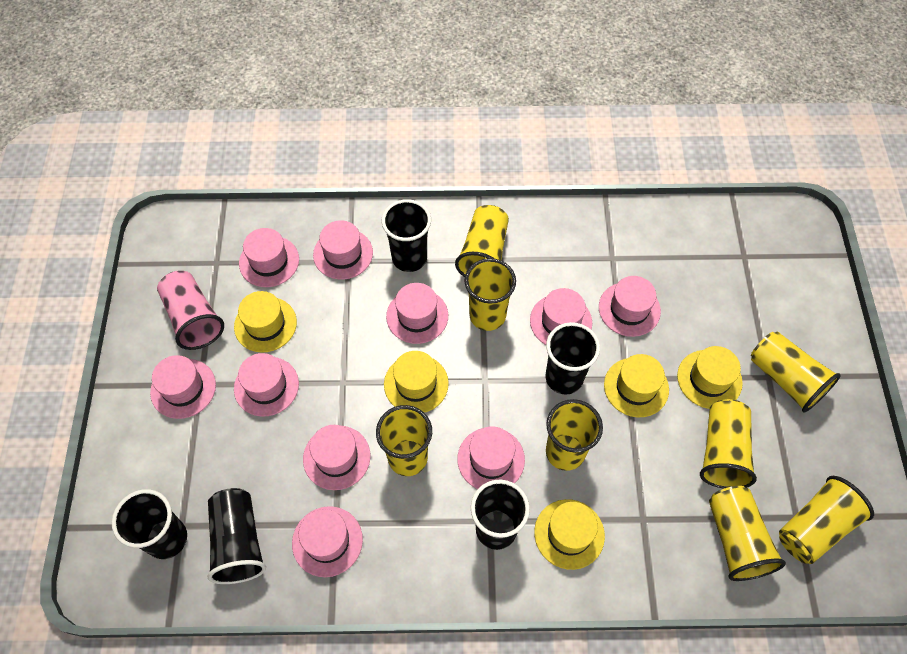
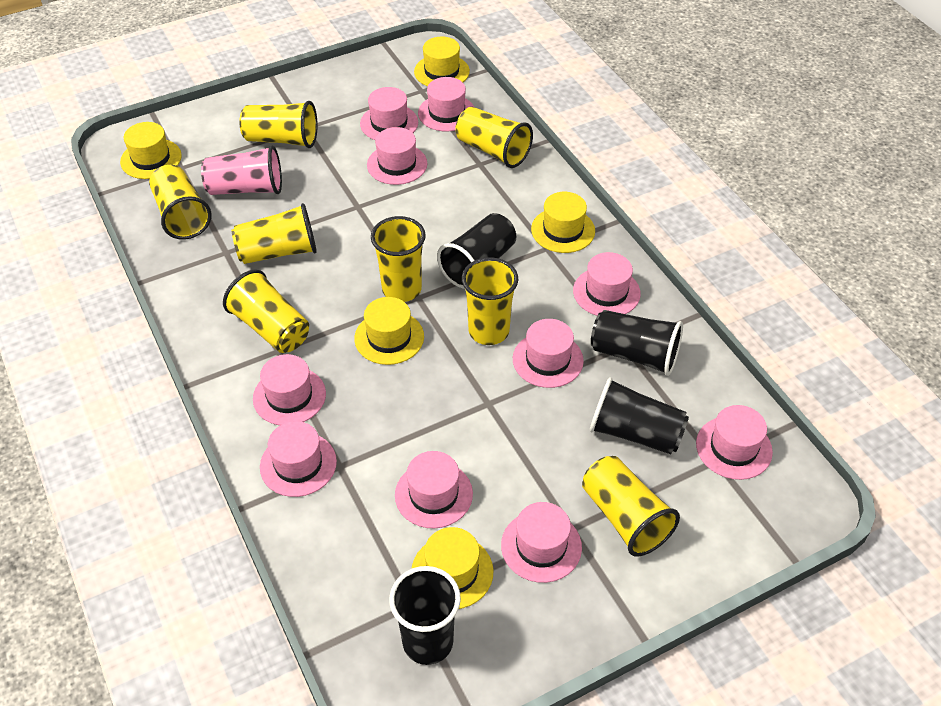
black cup: 5 -> 4

